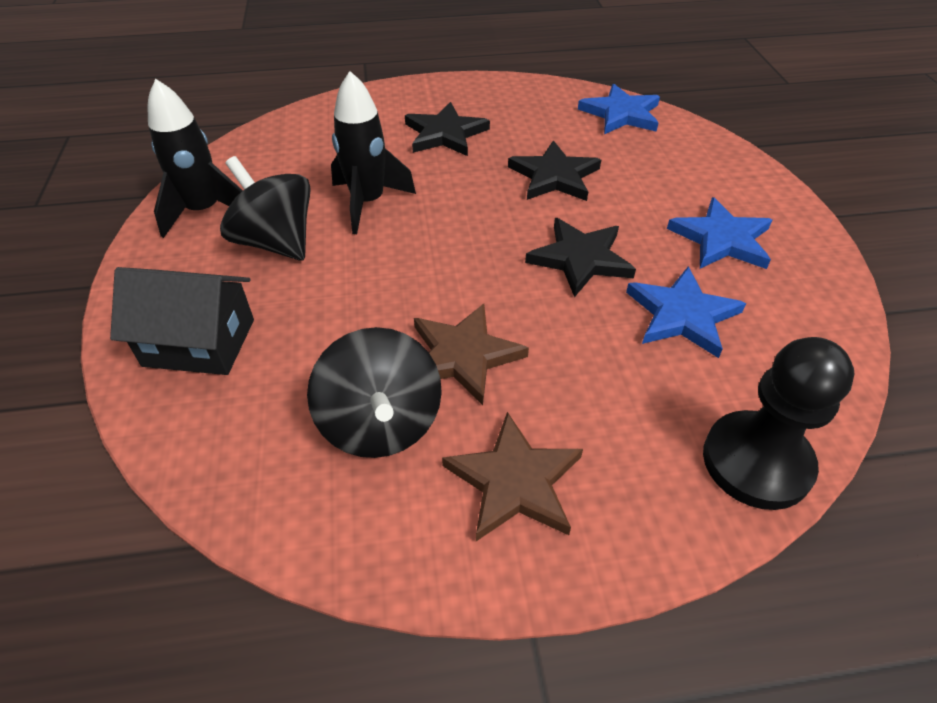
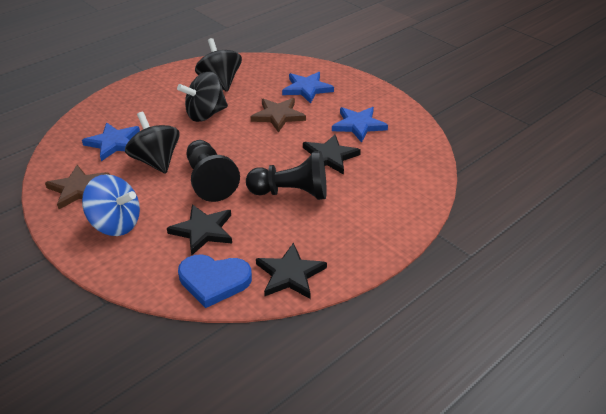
black house: 1 -> 0
black pawn: 1 -> 2
black rocket: 2 -> 0
black spinning top: 2 -> 3
blue heart: 0 -> 1
blue spinning top: 0 -> 1

